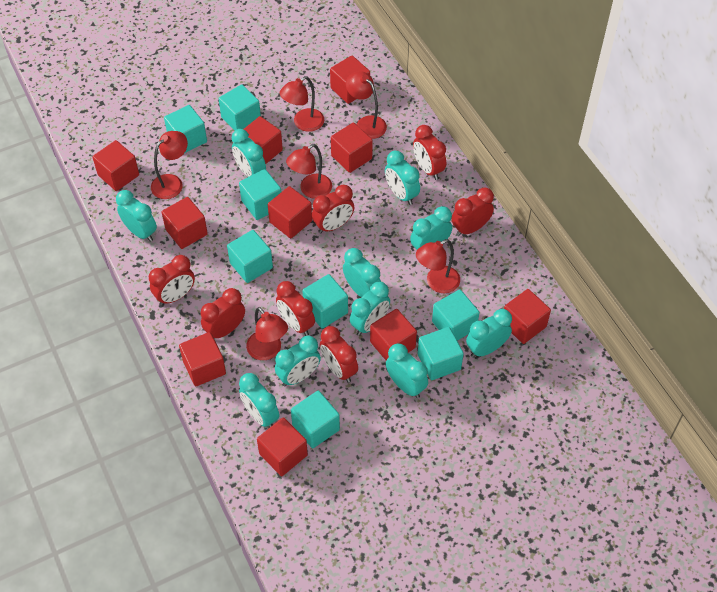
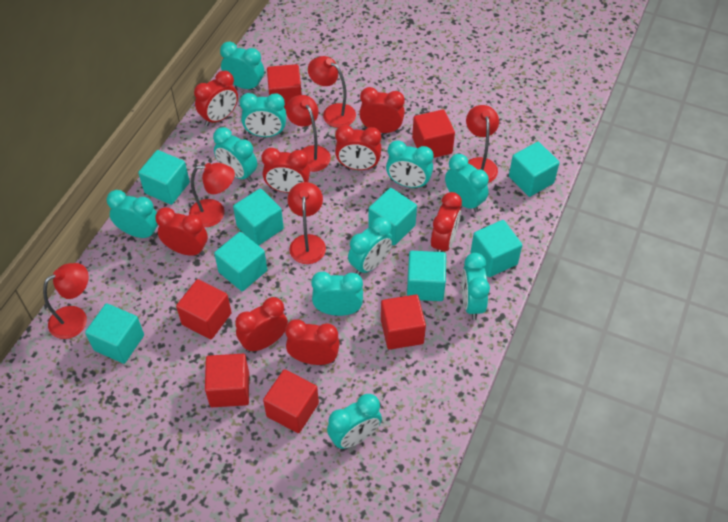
red clock: 7 -> 8
red cube: 10 -> 6

